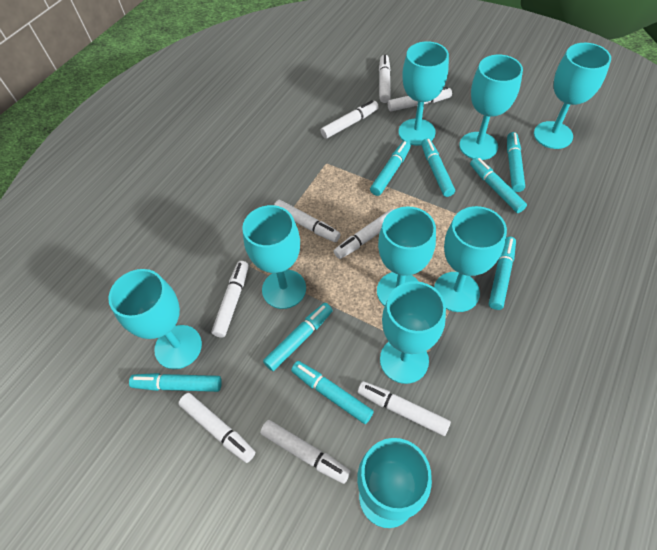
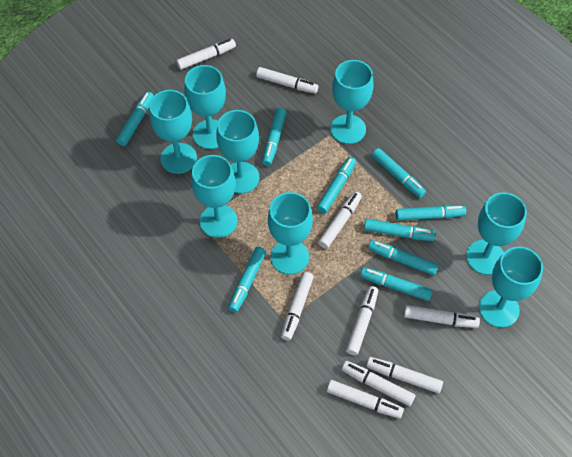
turquoise goblet: 9 -> 8
turquoise marker: 8 -> 9

